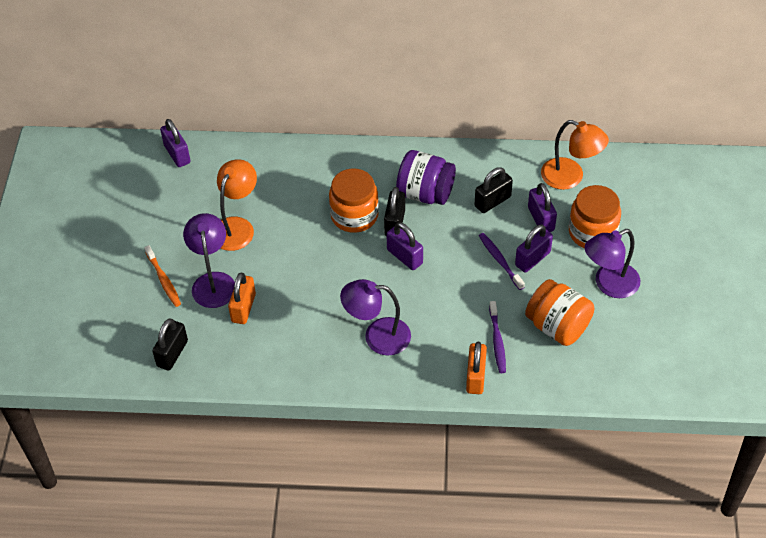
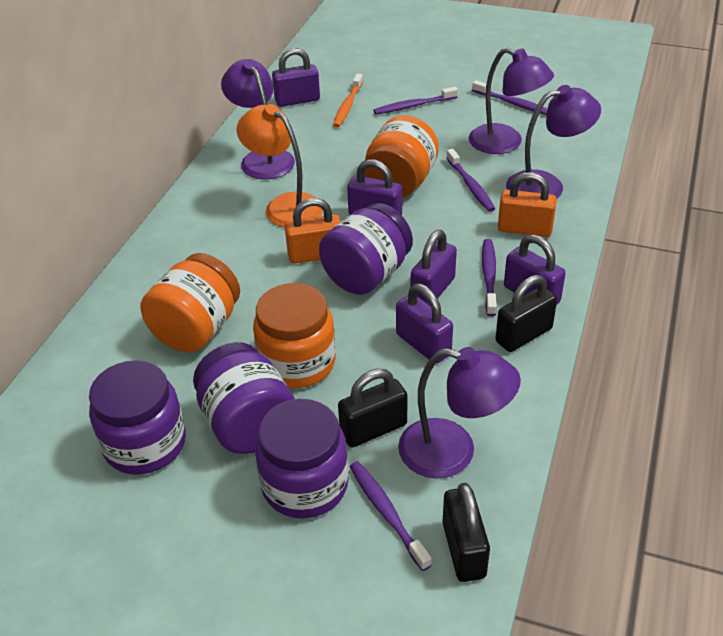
orange lamp: 2 -> 1
purple jar: 1 -> 4
purple lamp: 3 -> 4
purple padlock: 4 -> 5
purple toothbrush: 2 -> 5

